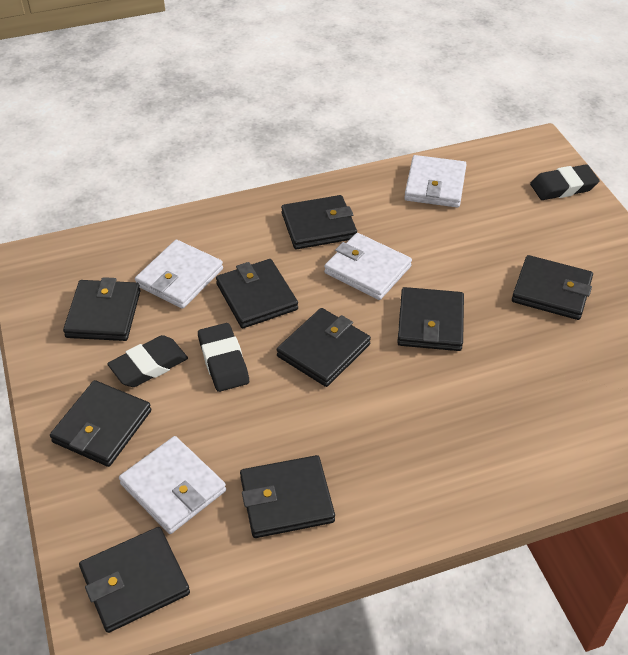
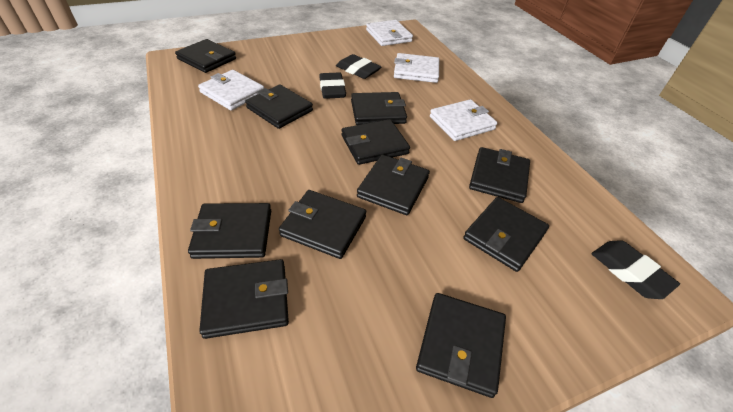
black wallet: 9 -> 11

